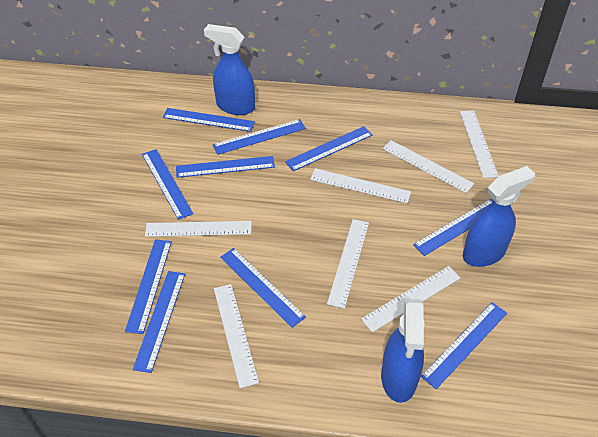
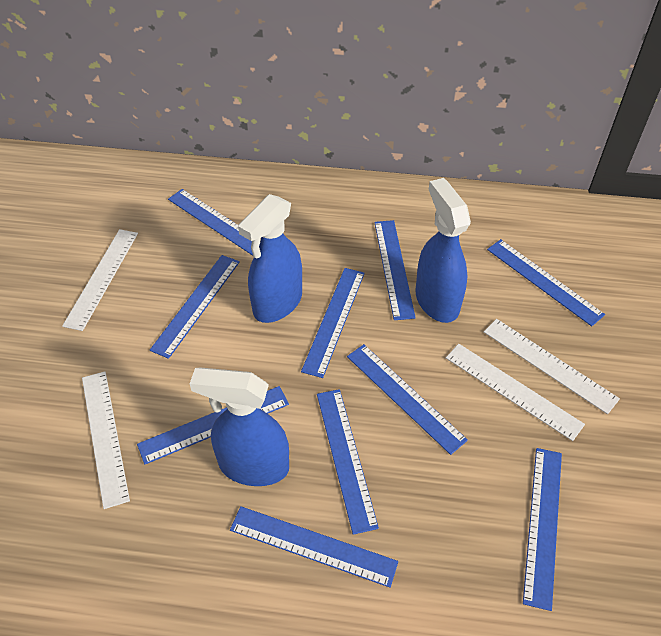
white ruler: 7 -> 4

